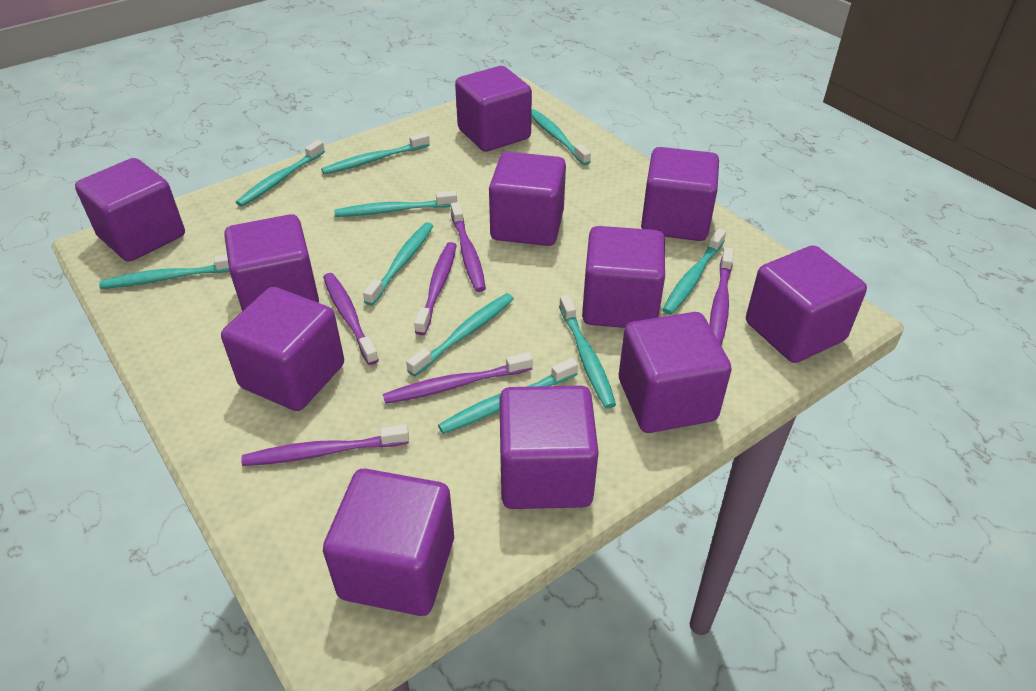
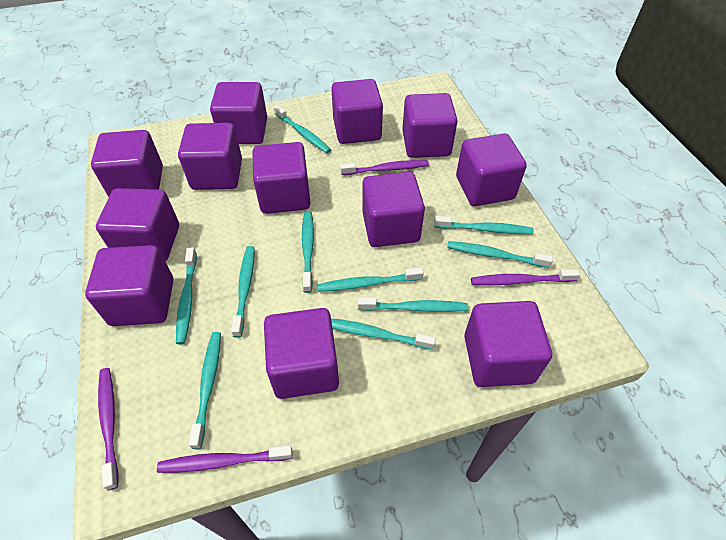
purple cube: 11 -> 12
purple toothbrush: 6 -> 4

